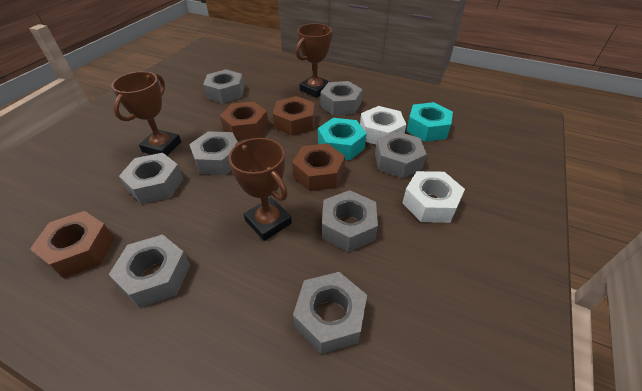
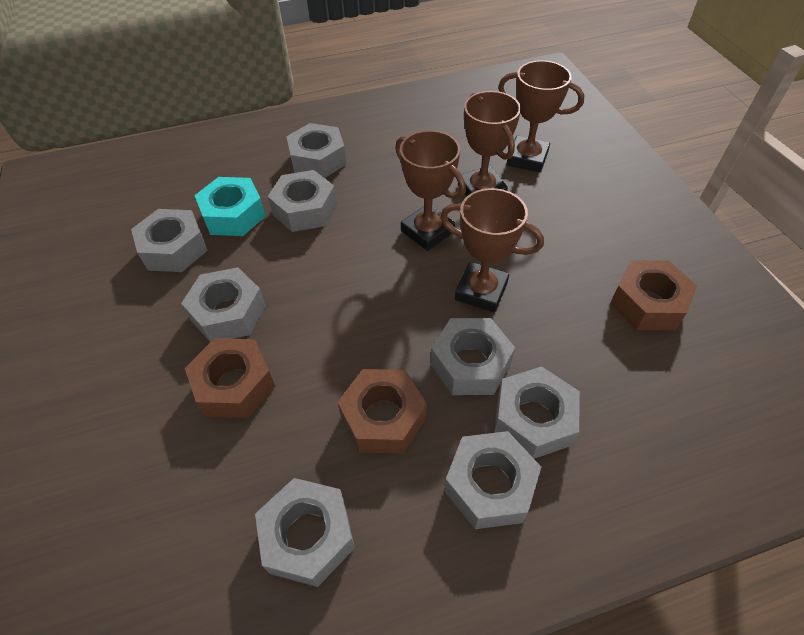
brown nut: 4 -> 3
brown trophy: 3 -> 4
turquoise nut: 2 -> 1
white nut: 2 -> 0

